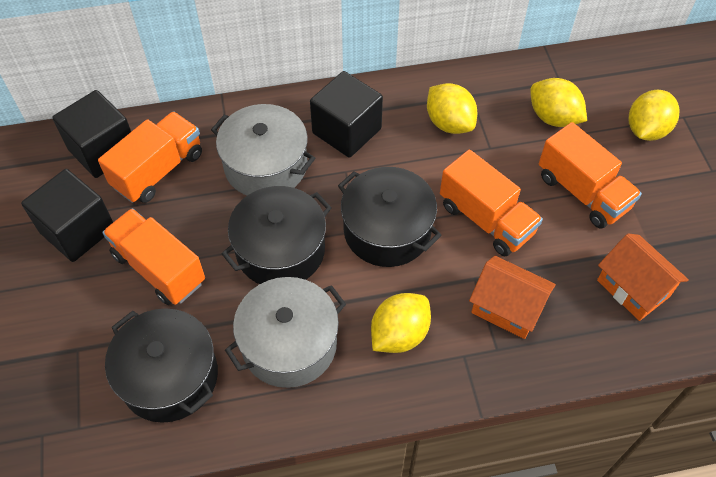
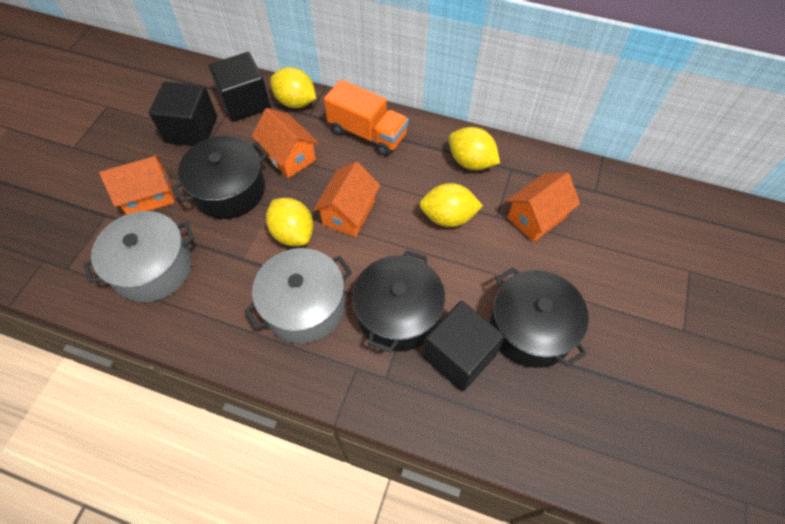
orange house: 2 -> 4
orange truck: 4 -> 1

